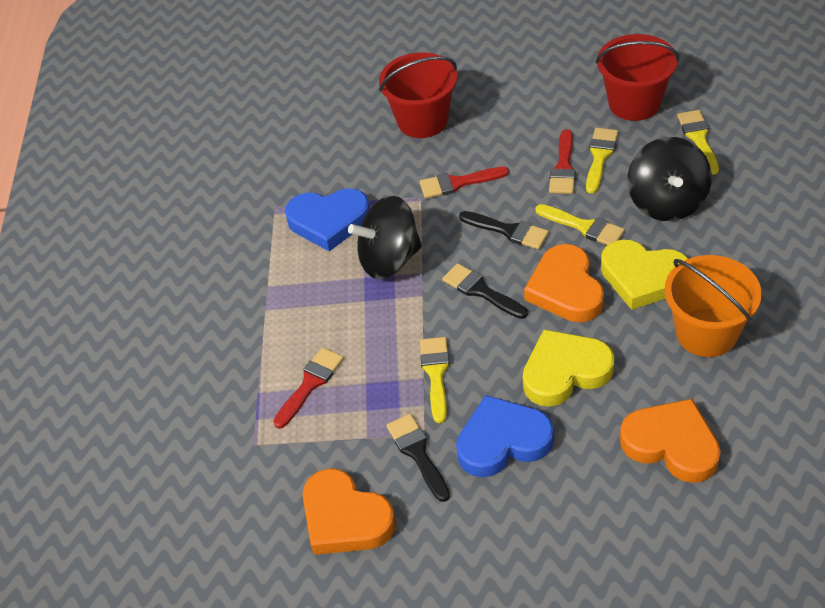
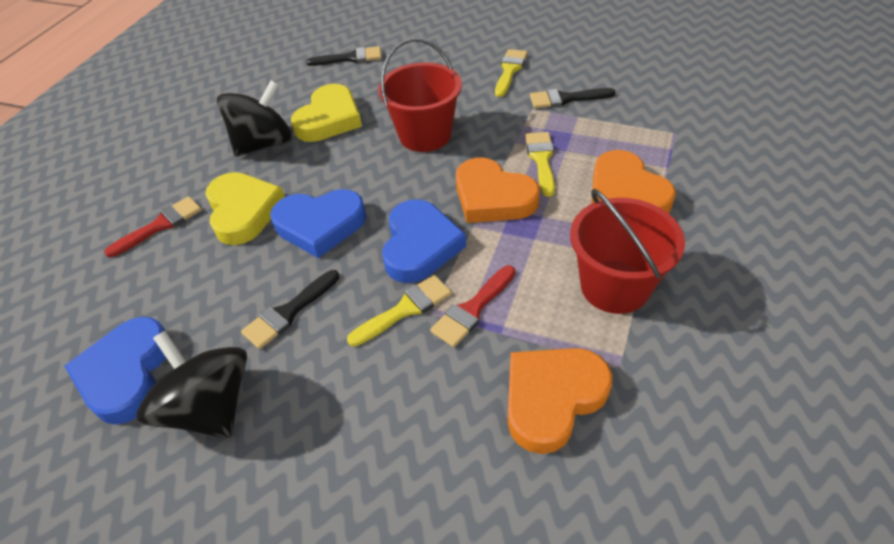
blue heart: 2 -> 3
orange bucket: 1 -> 0
red brush: 3 -> 2
yellow brush: 4 -> 3

